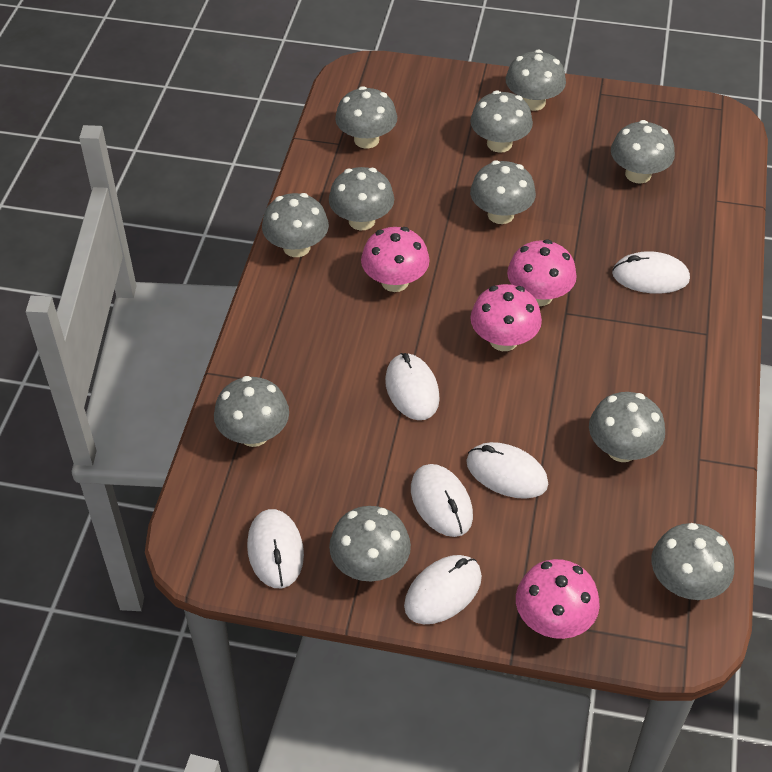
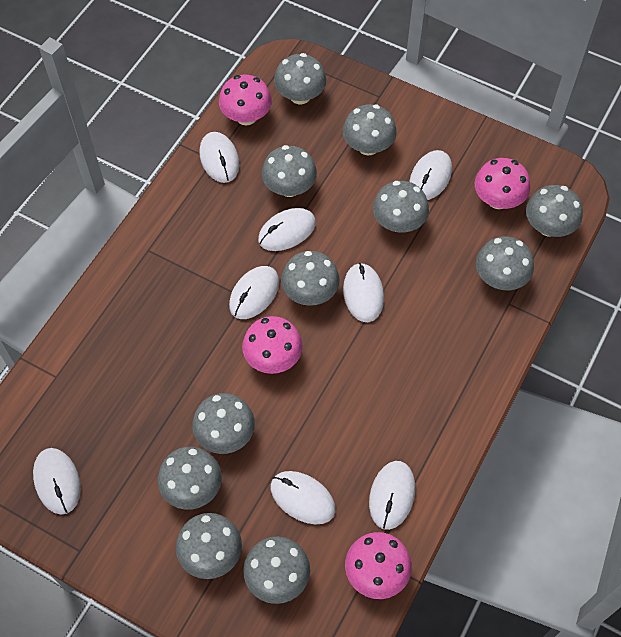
white mouse: 6 -> 8

